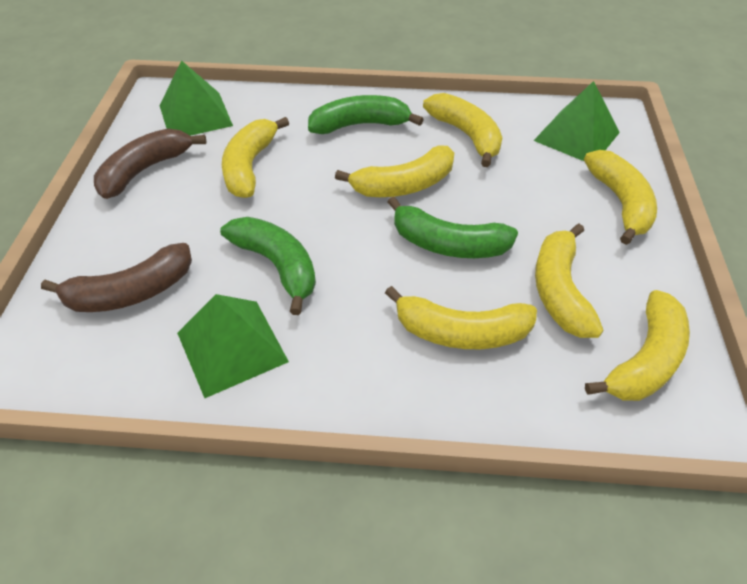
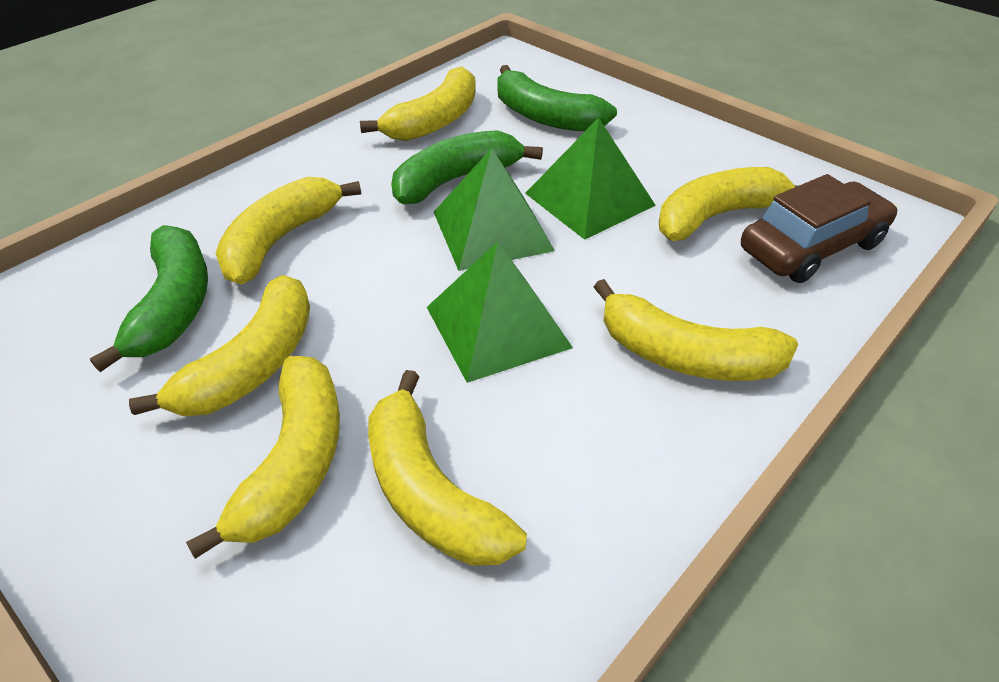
brown banana: 2 -> 0
brown car: 0 -> 1

